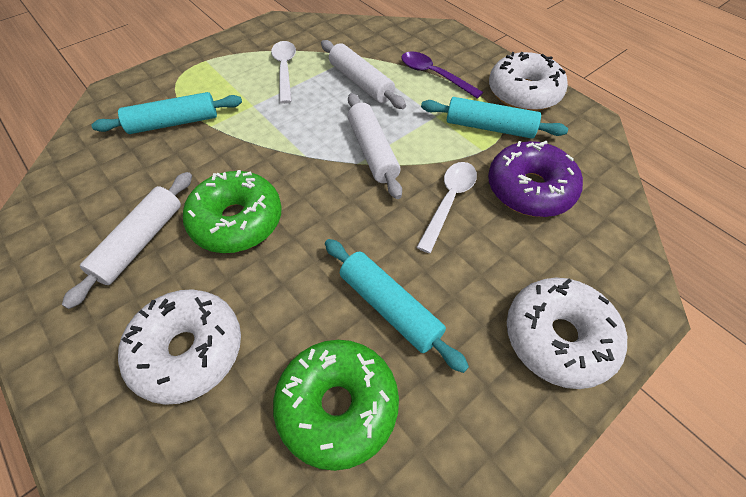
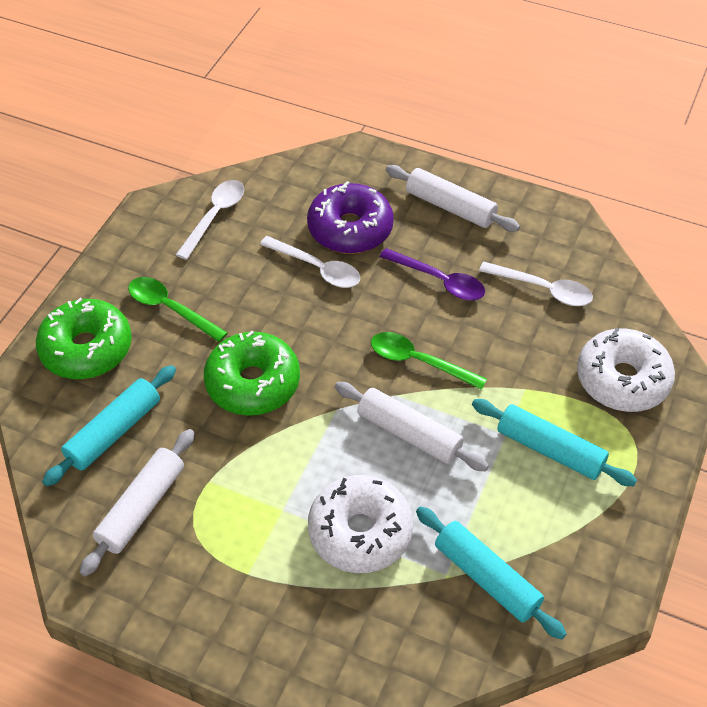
green spoon: 0 -> 2
white donut: 3 -> 2
white spoon: 2 -> 3

